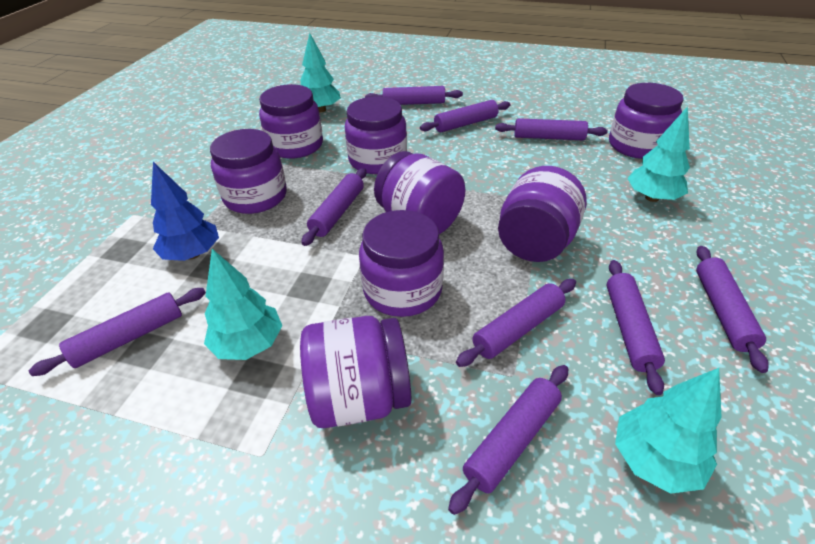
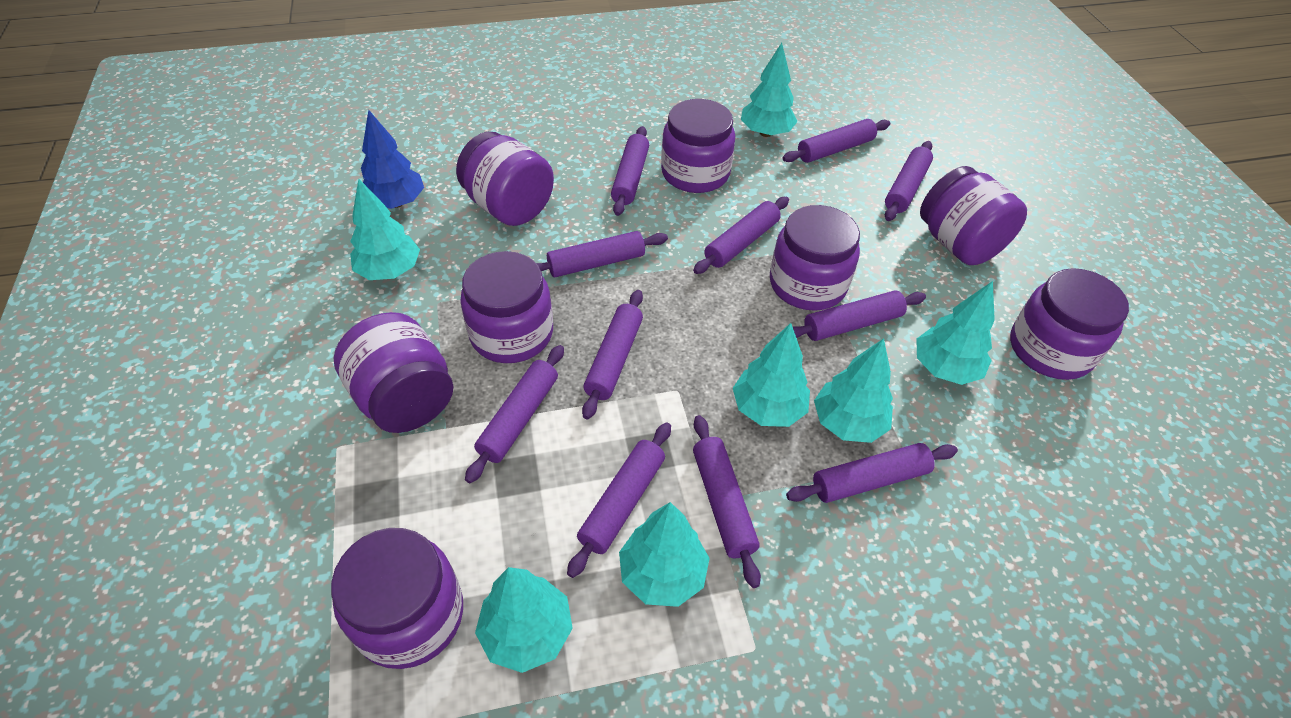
purple rolling pin: 9 -> 11
turquoise tree: 4 -> 7

